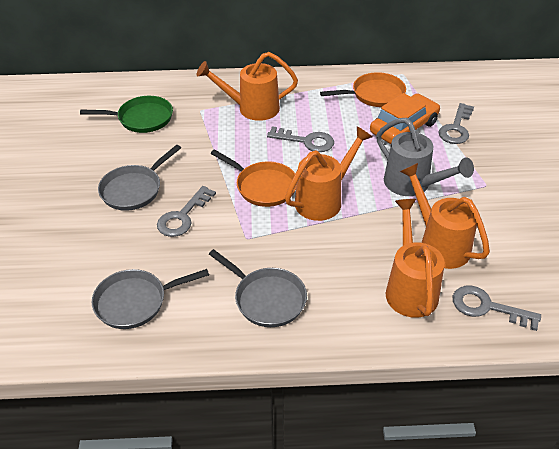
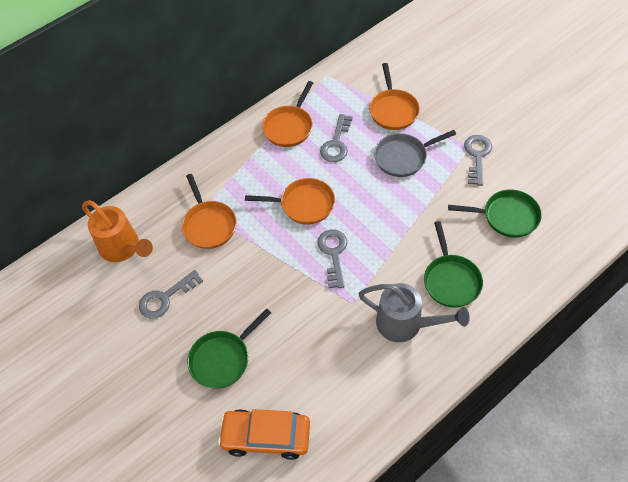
green pan: 1 -> 3
grey pan: 3 -> 1
orange pan: 2 -> 4
orange watering can: 4 -> 1

